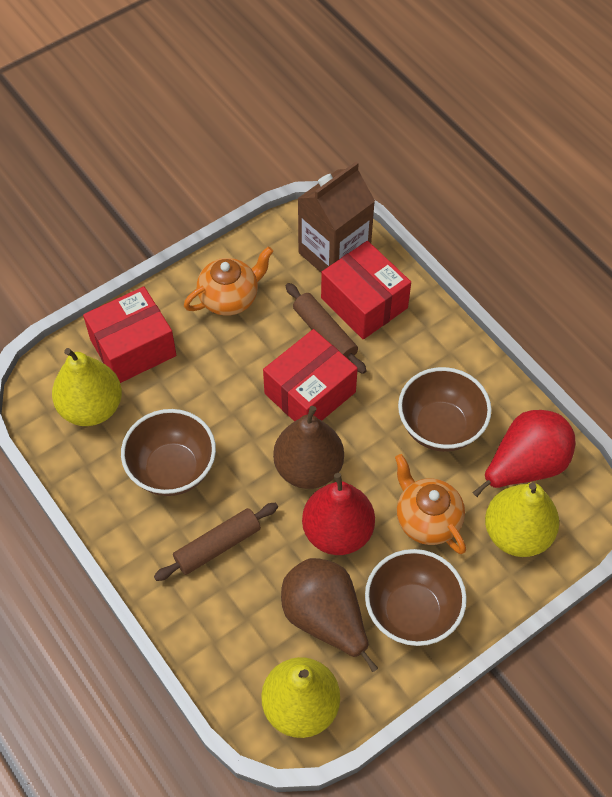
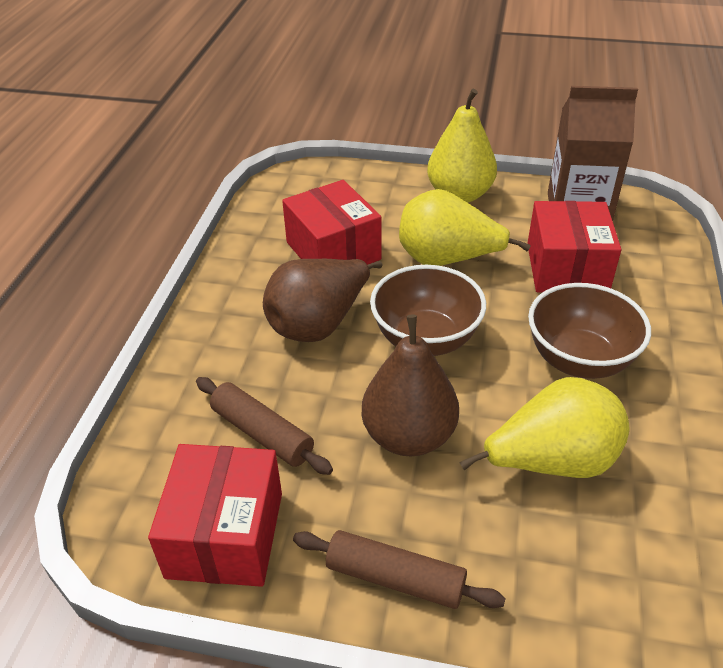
brown bowl: 3 -> 2
orange teapot: 2 -> 0
red pear: 2 -> 0

